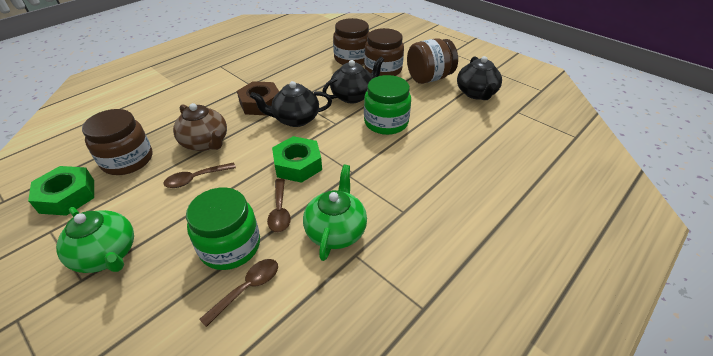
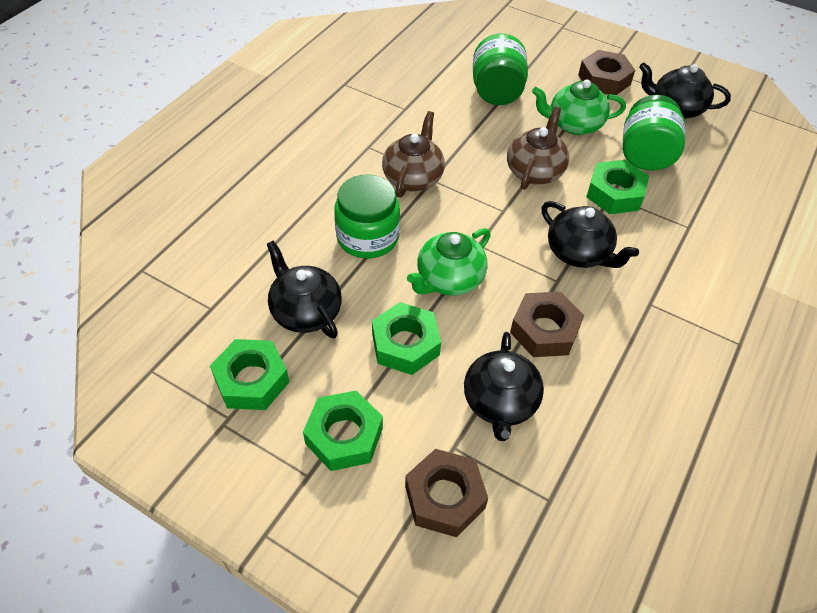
black teapot: 3 -> 4
brown jar: 4 -> 0
brown nut: 1 -> 3
brown spoon: 3 -> 0
brown teapot: 1 -> 2
green jar: 2 -> 3
green nut: 2 -> 4

